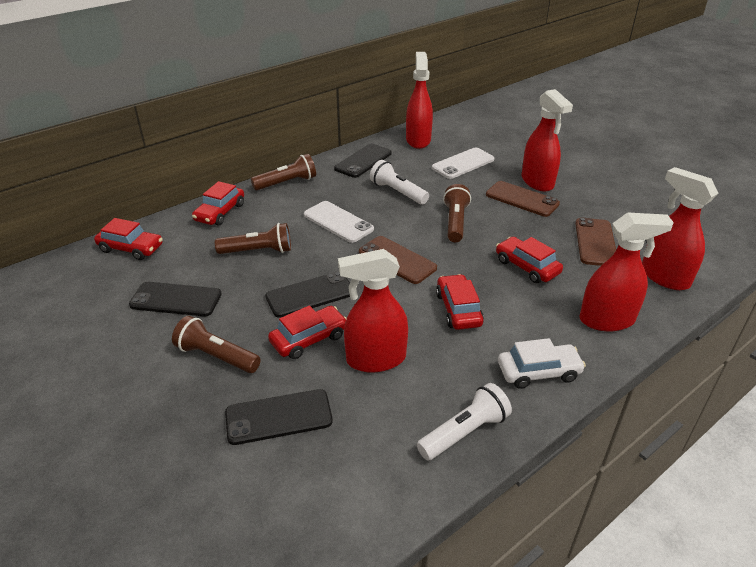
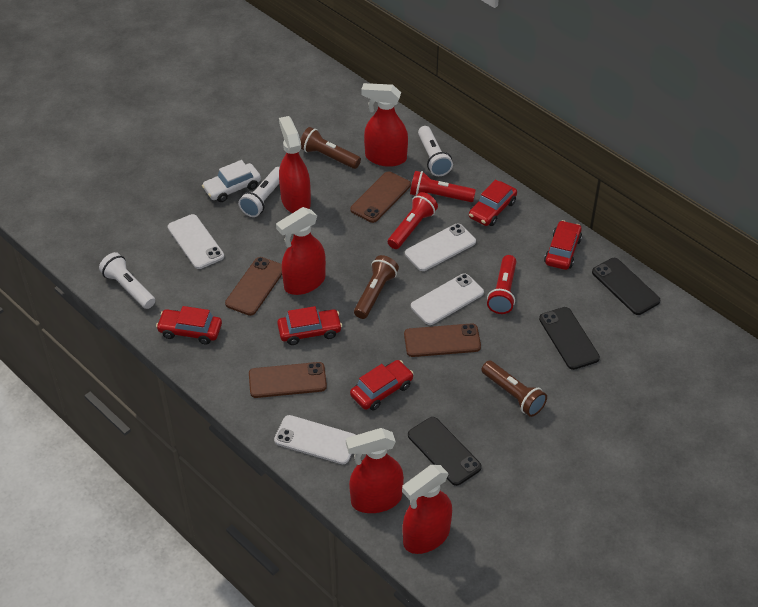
black phone: 4 -> 3
brown flashlight: 4 -> 3
brown phone: 3 -> 4
red flashlight: 0 -> 3
white flashlight: 2 -> 3
white phone: 2 -> 4

